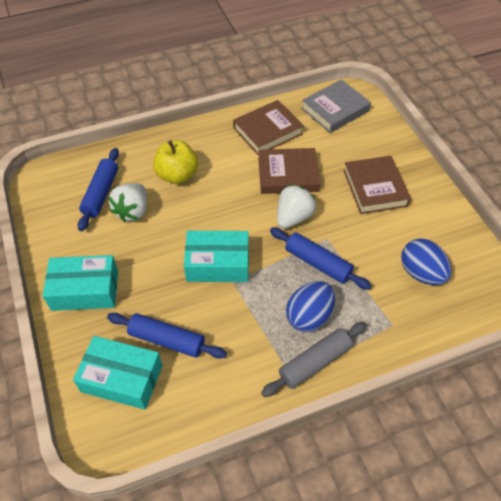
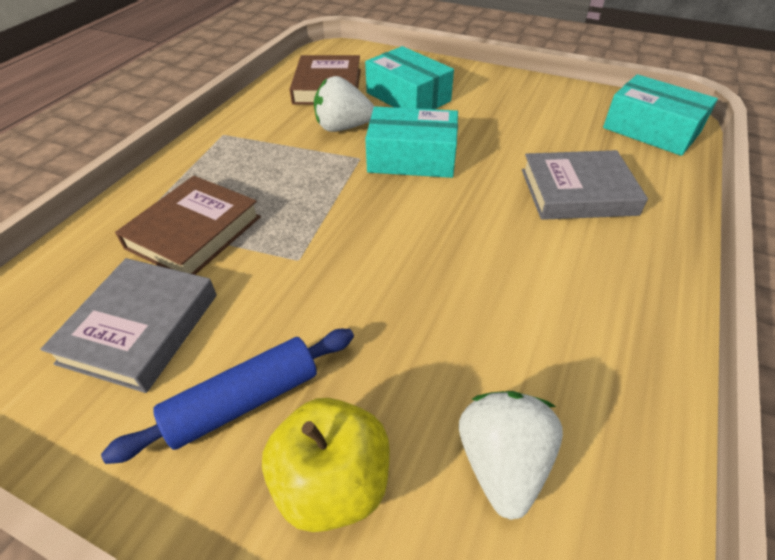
blue egg: 2 -> 0
blue rolling pin: 3 -> 1
brown book: 3 -> 2
grey book: 1 -> 2
grey rolling pin: 1 -> 0

